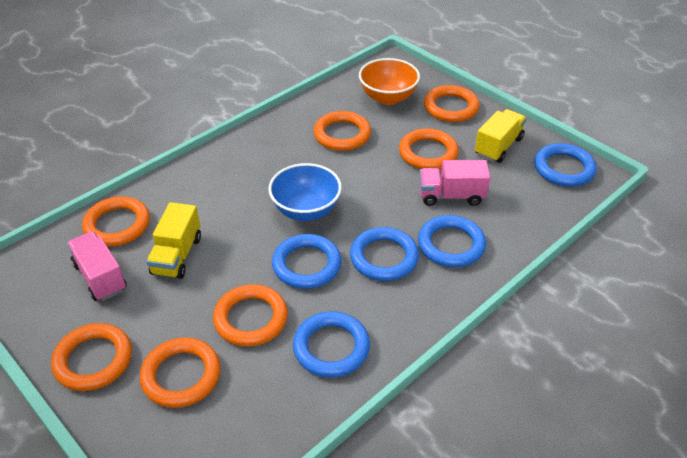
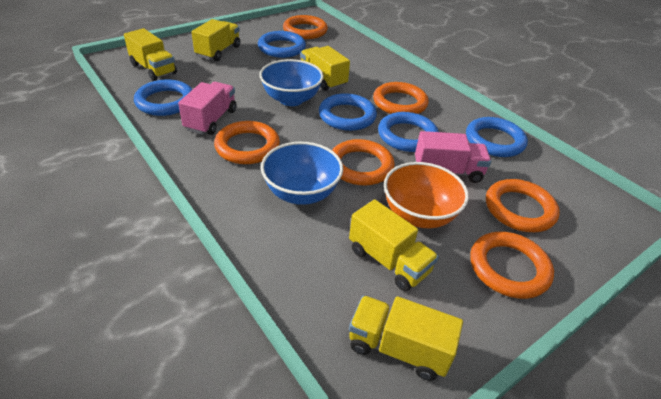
blue bowl: 1 -> 2
orange ring: 7 -> 6
yellow truck: 2 -> 5

